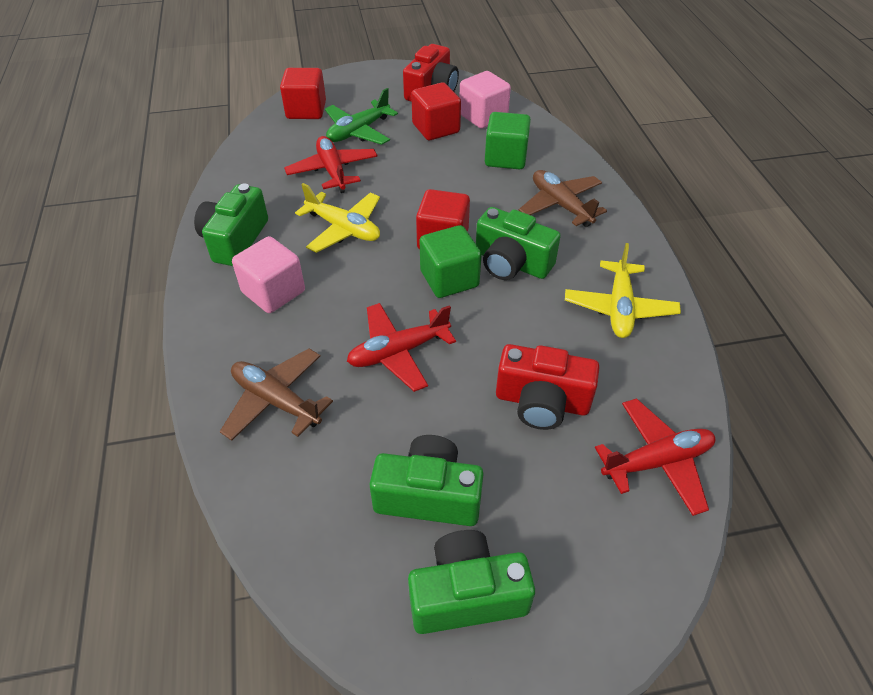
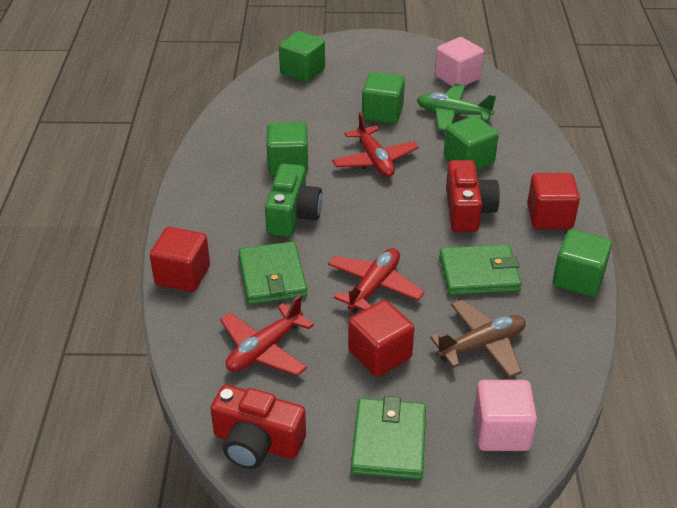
brown plane: 2 -> 1
green camera: 4 -> 1
green cube: 2 -> 5
green wallet: 0 -> 3
yellow plane: 2 -> 0

